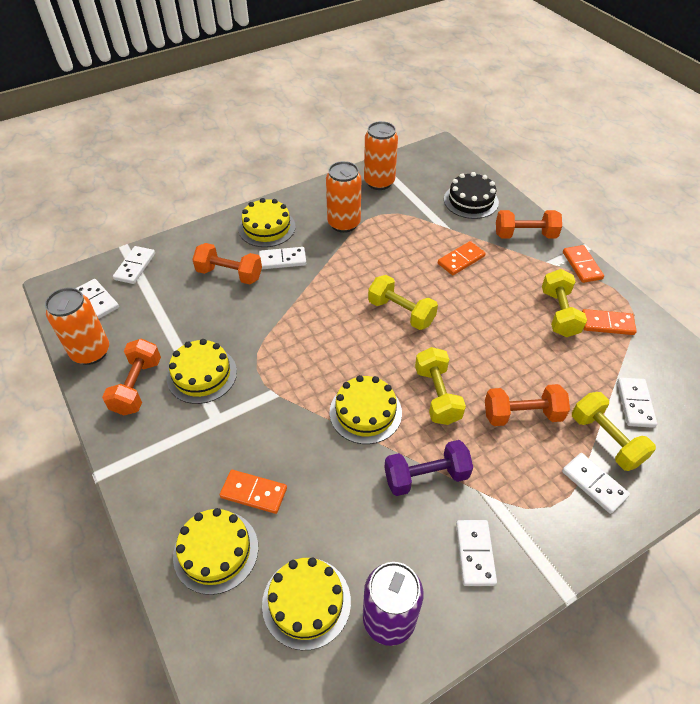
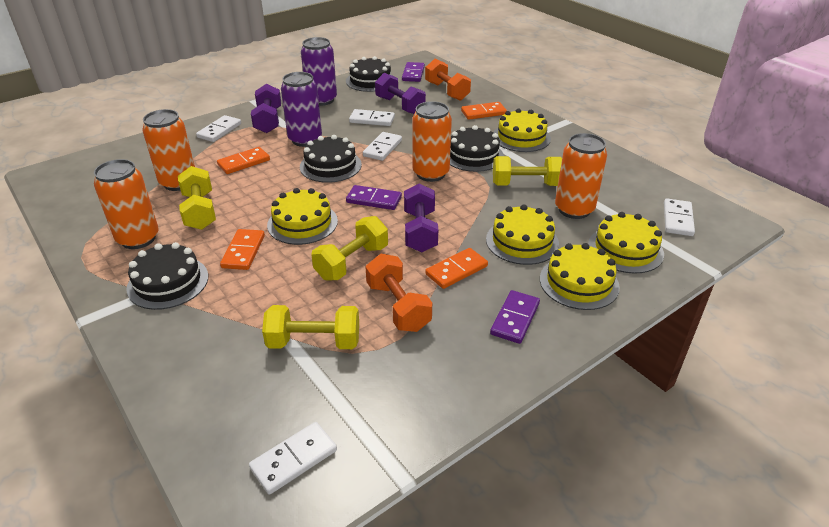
black cake: 1 -> 4
orange can: 3 -> 4
orange dumbbell: 4 -> 2
purple can: 1 -> 2
purple domino: 0 -> 3
purple dumbbell: 1 -> 3
white domino: 6 -> 5

